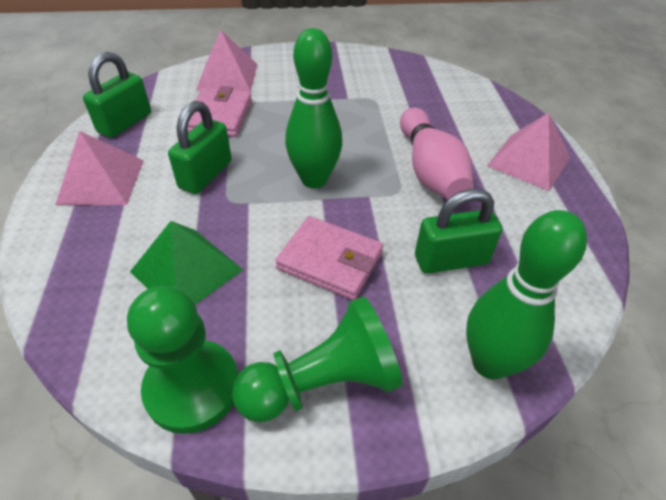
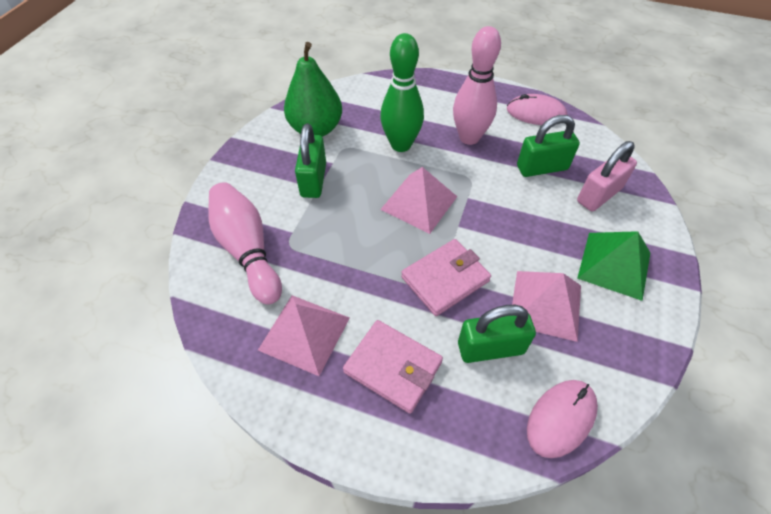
green bowling pin: 2 -> 1
green pawn: 2 -> 0
green pear: 0 -> 1
pink bowling pin: 1 -> 2
pink mouse: 0 -> 2
pink padlock: 0 -> 1

